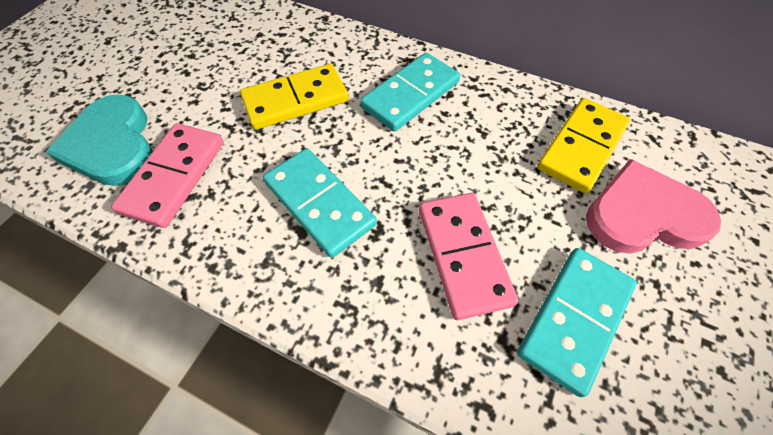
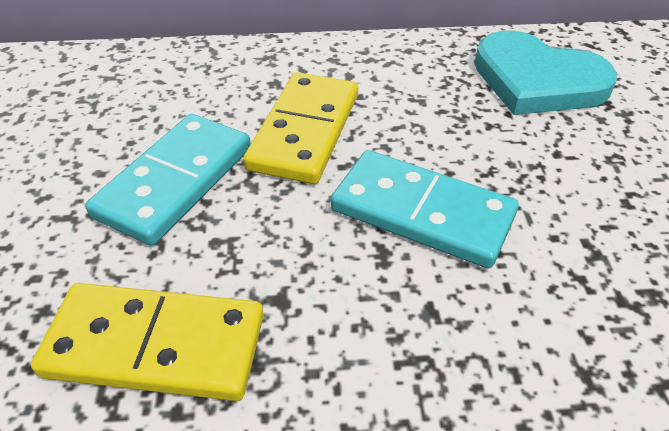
pink domino: 2 -> 0
pink heart: 1 -> 0
turquoise domino: 3 -> 2

